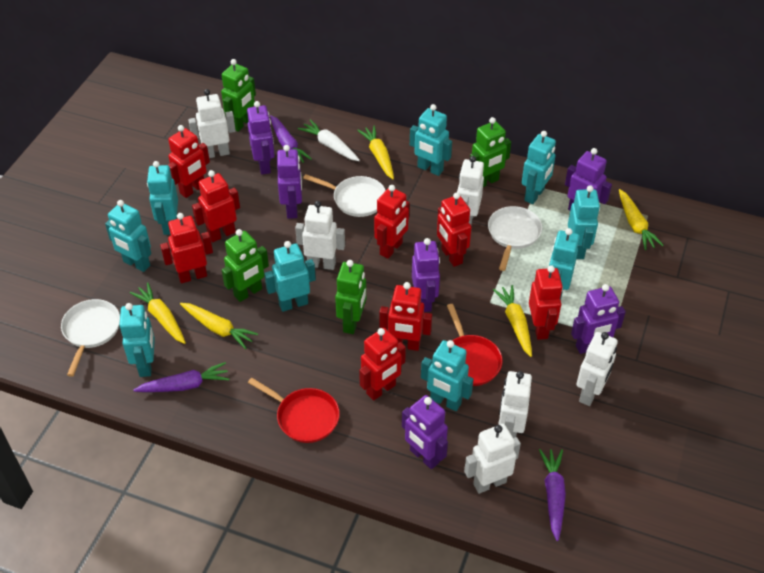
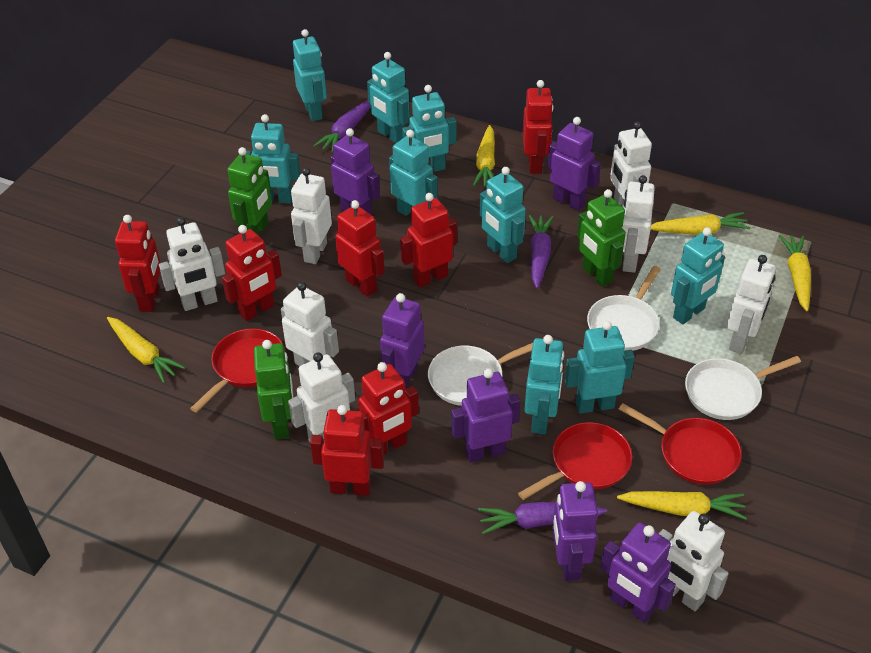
green robot: 4 -> 3
red pan: 2 -> 3
red robot: 8 -> 7
white carrot: 1 -> 0
white robot: 6 -> 8

